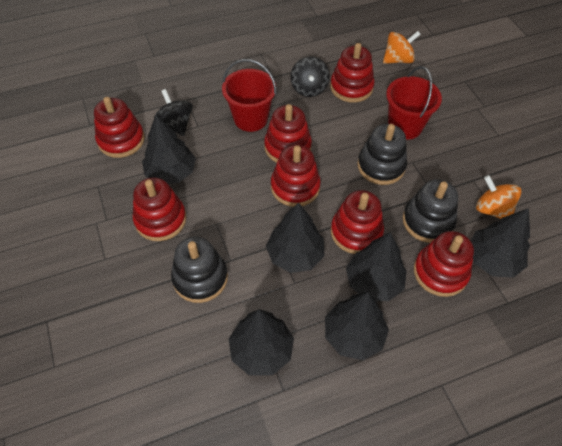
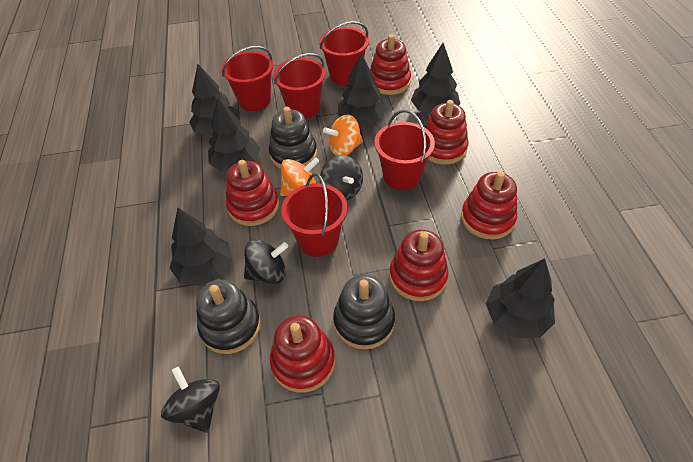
black spinning top: 2 -> 3
red bucket: 2 -> 5
red stacking toy: 7 -> 6

